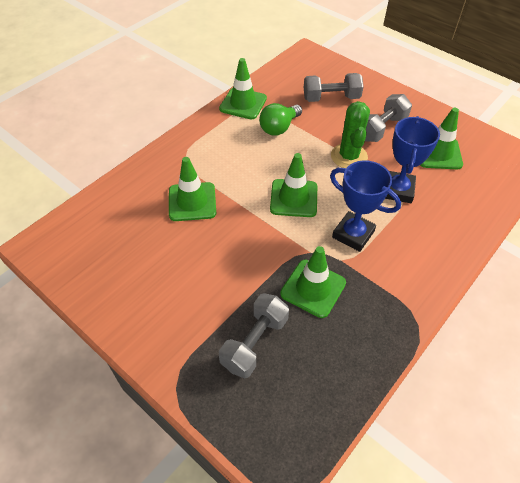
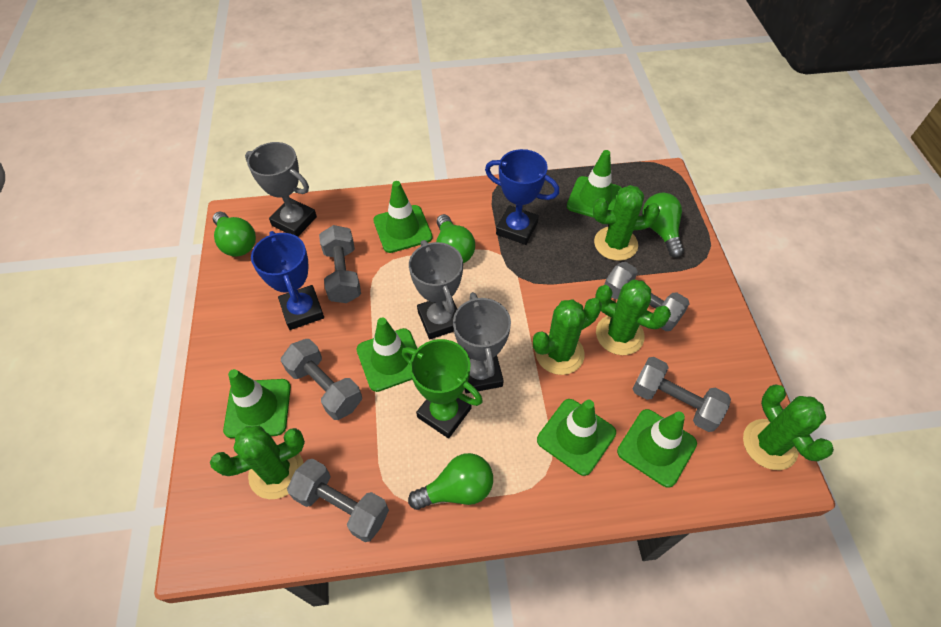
green cactus: 1 -> 5
green light bulb: 1 -> 4
green traffic cone: 5 -> 6
green trophy: 0 -> 1
grey dumbbell: 3 -> 5
grey trophy: 0 -> 3

